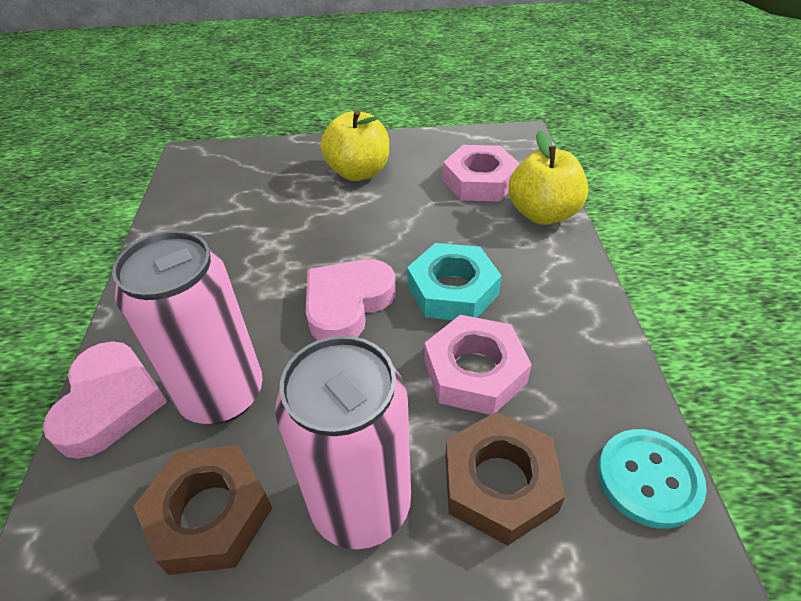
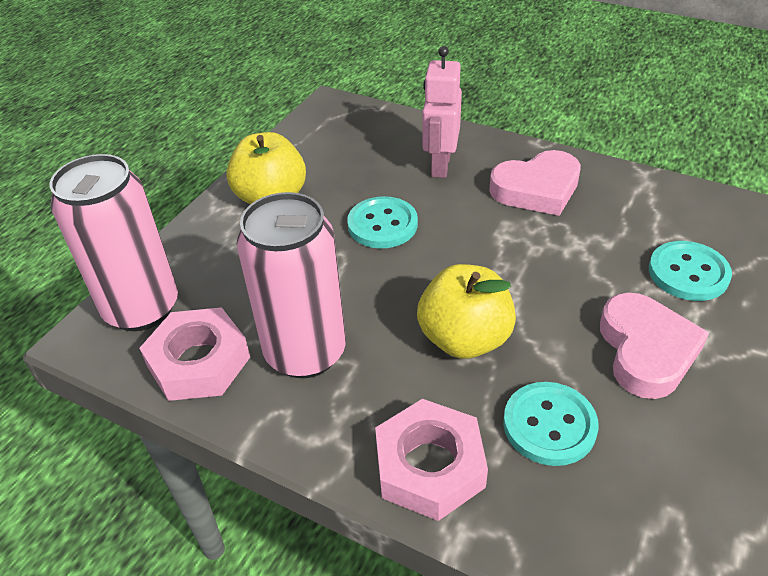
brown nut: 2 -> 0
pink robot: 0 -> 1
turquoise button: 1 -> 3
turquoise nut: 1 -> 0

